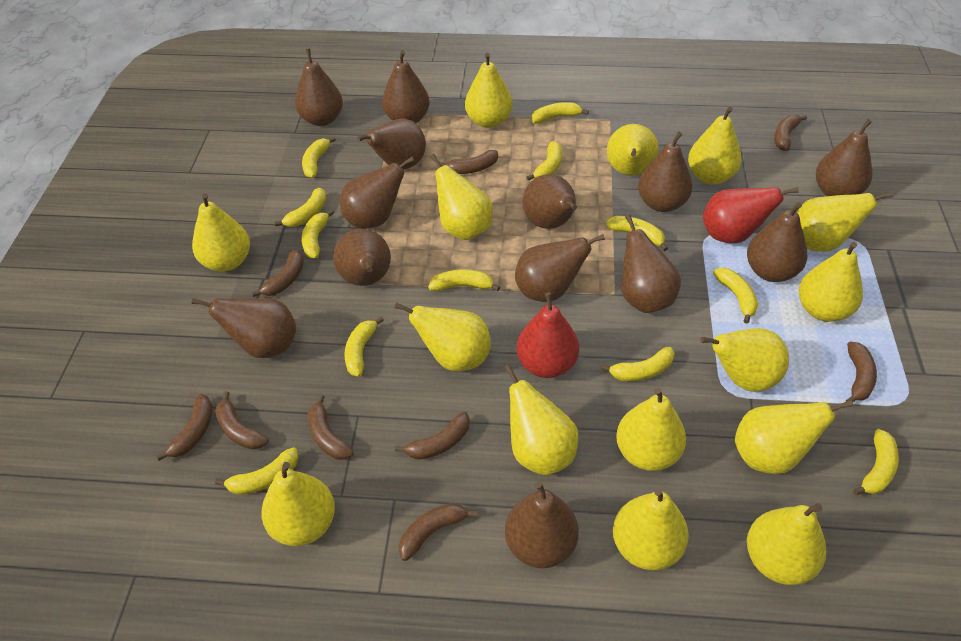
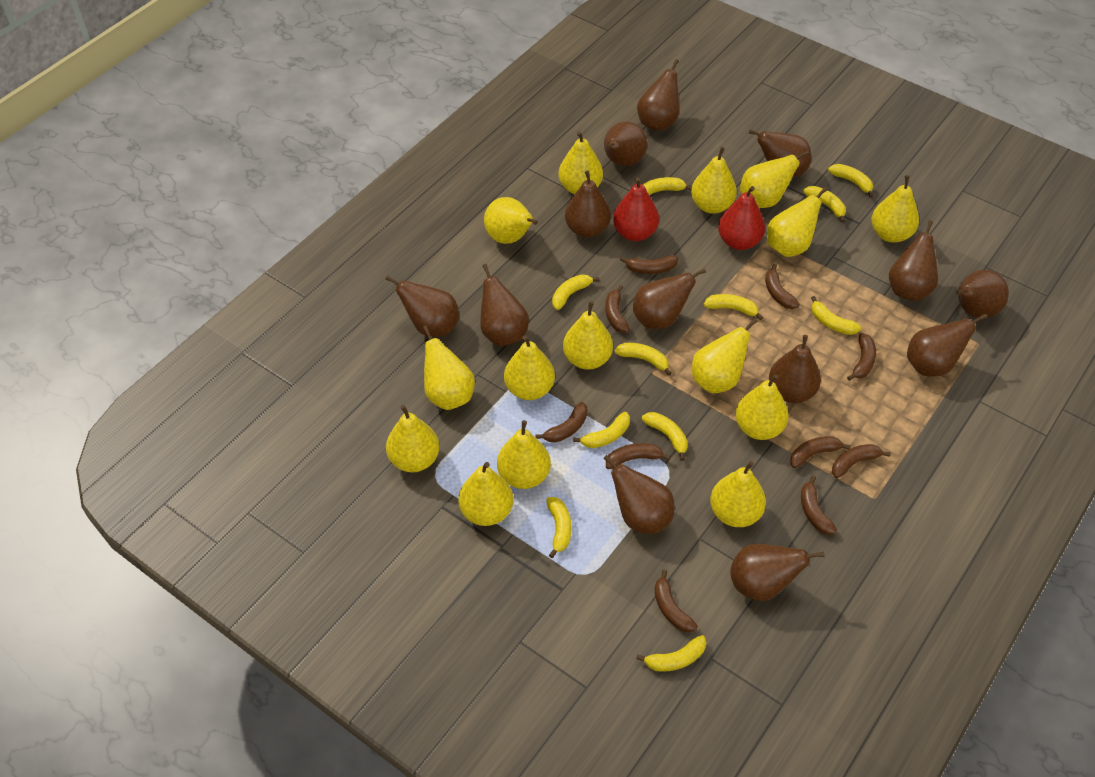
brown banana: 9 -> 10
yellow banana: 12 -> 11

